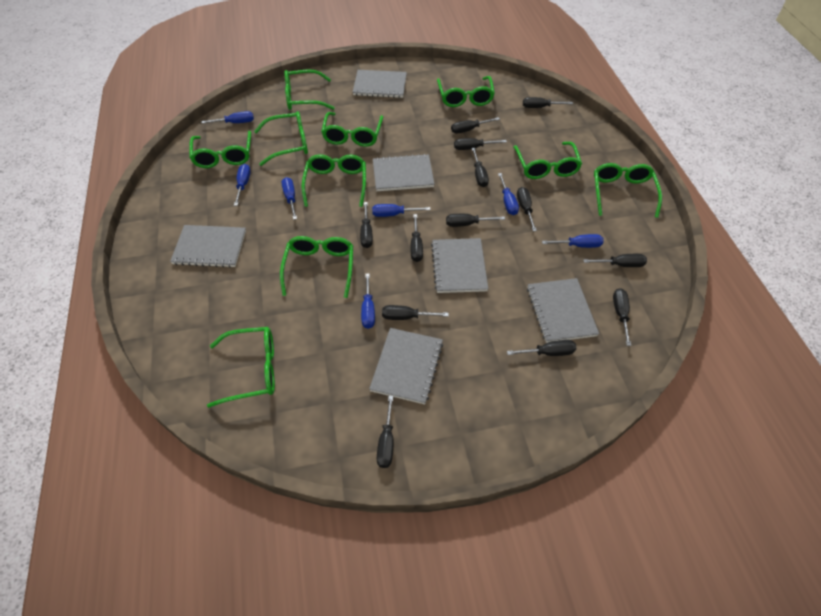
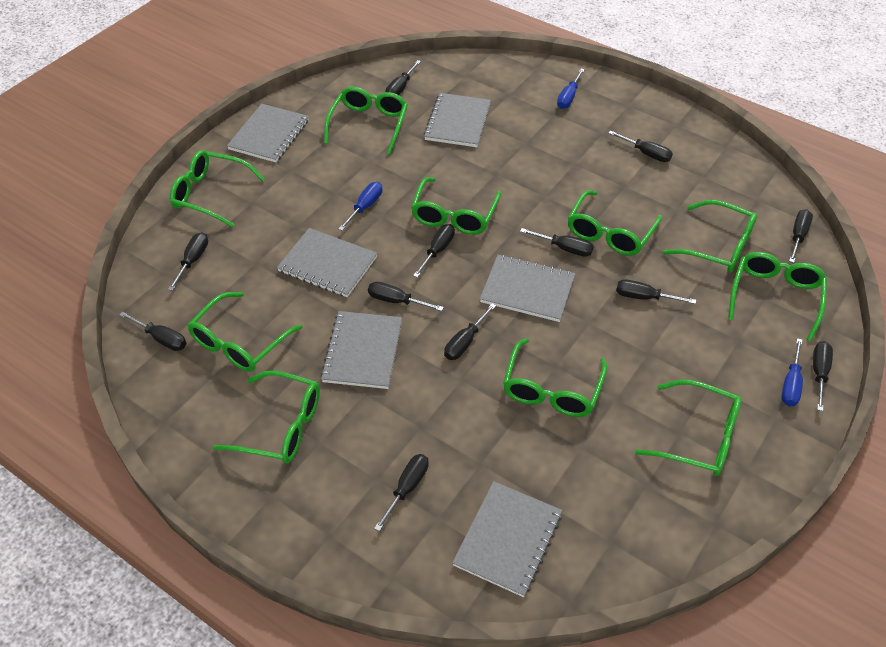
black screwdriver: 13 -> 12
blue screwdriver: 7 -> 3

